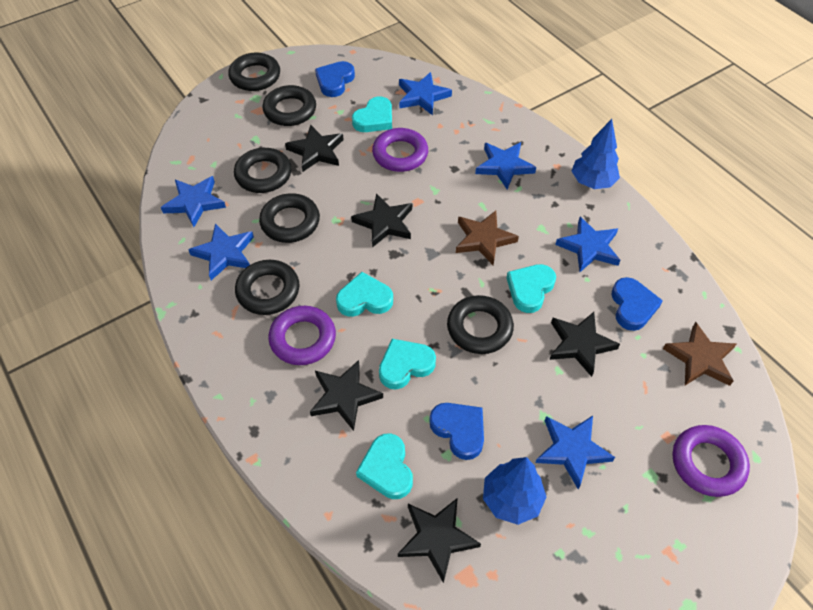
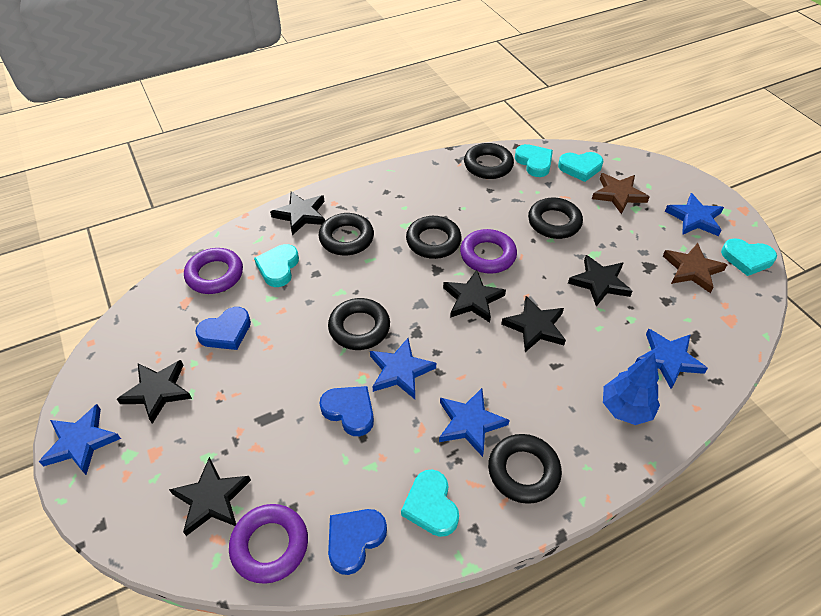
black star: 5 -> 6
blue star: 6 -> 5
blue tree: 2 -> 1

